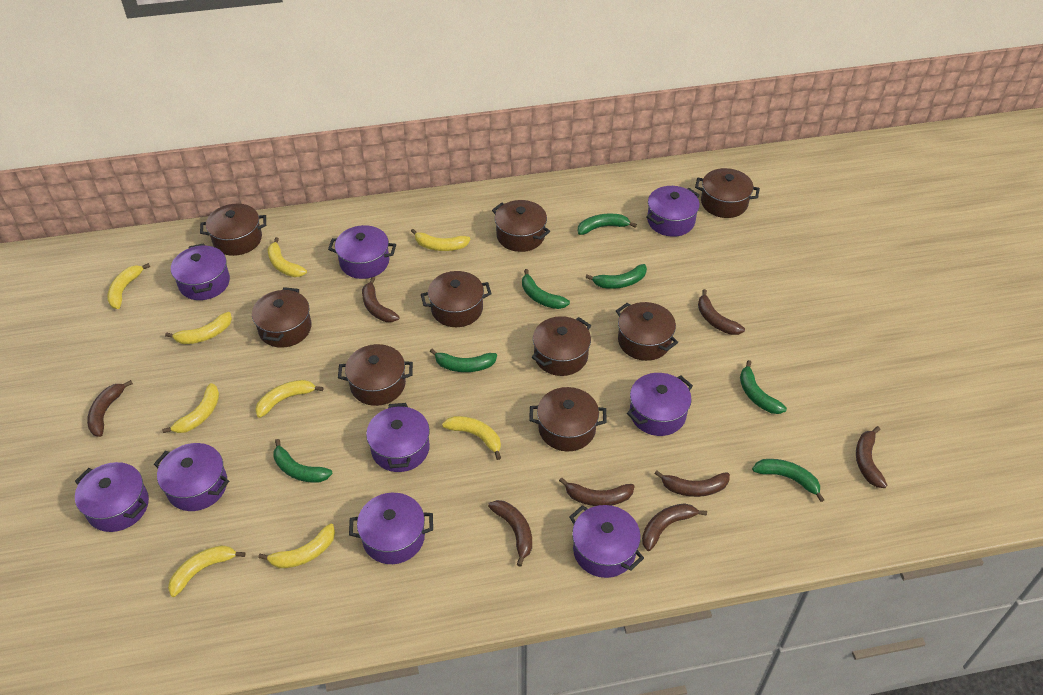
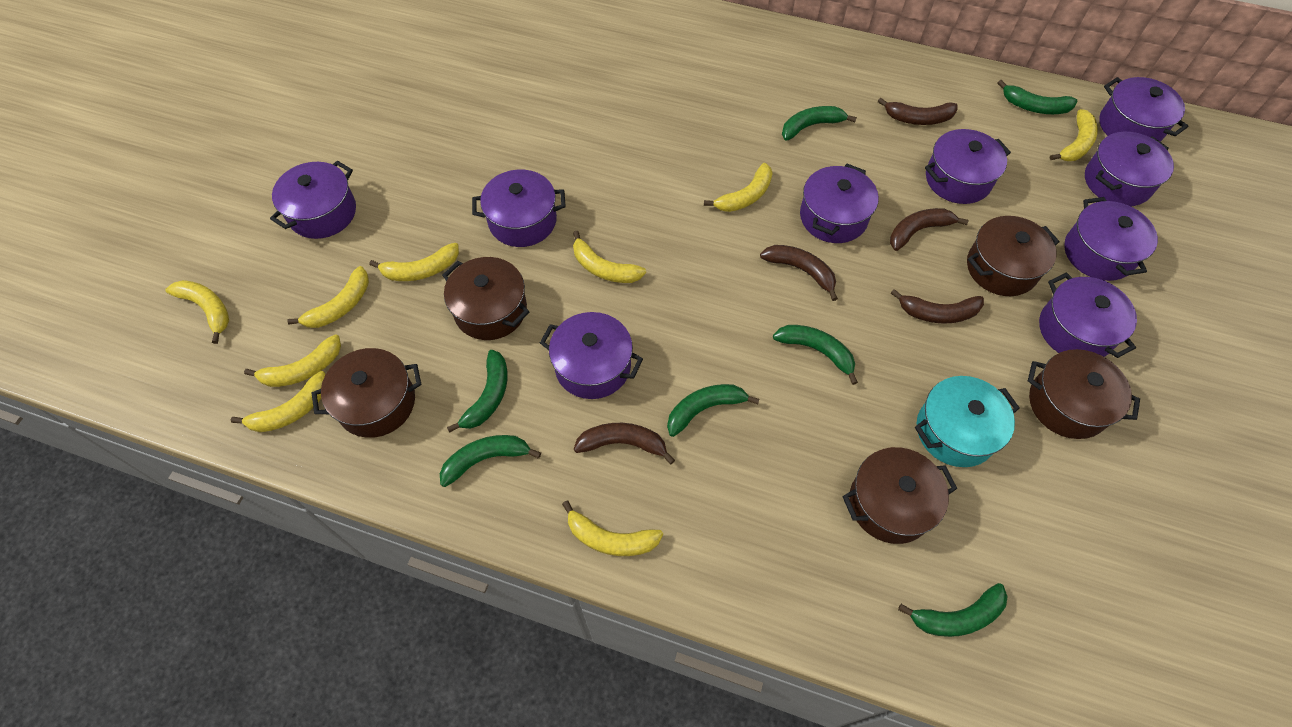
brown banana: 8 -> 5
brown pot: 9 -> 5
turquoise pot: 0 -> 1

